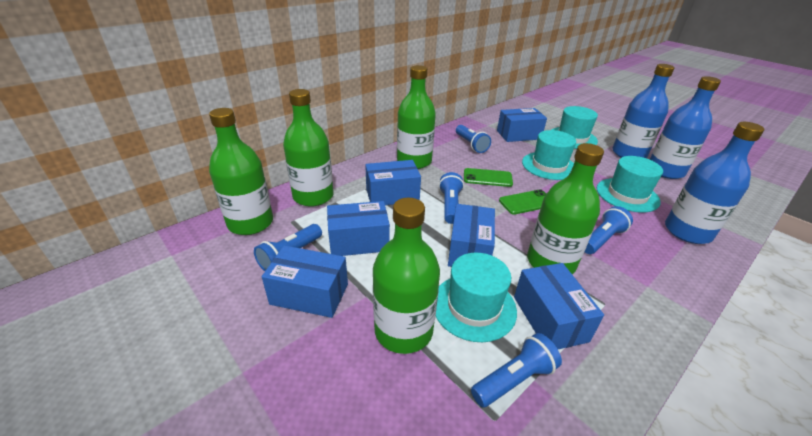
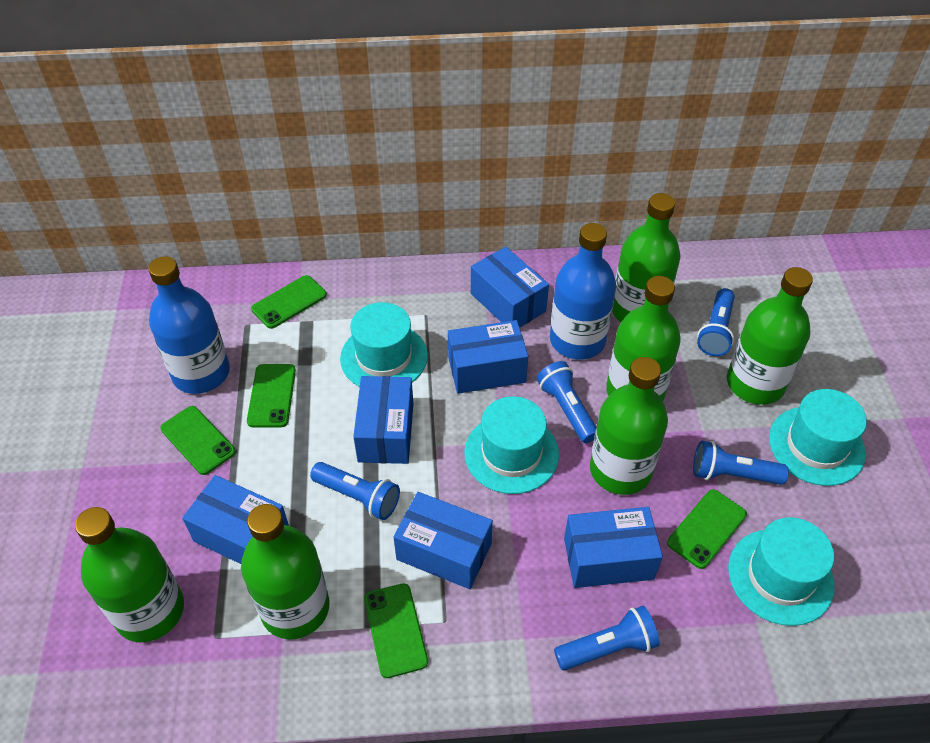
blue bottle: 3 -> 2
green bottle: 5 -> 6
green phone: 2 -> 5

